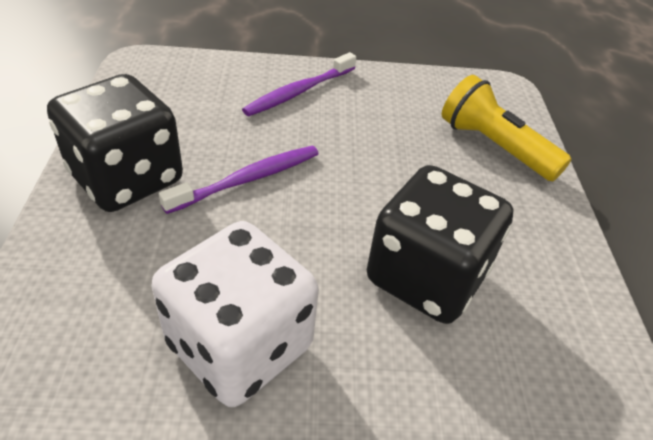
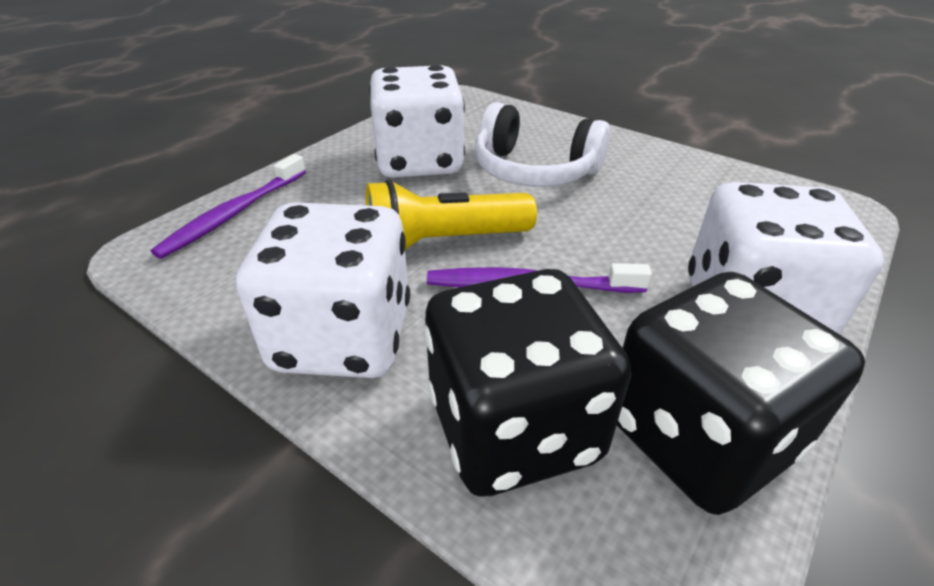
white dice: 1 -> 3
white headphones: 0 -> 1

